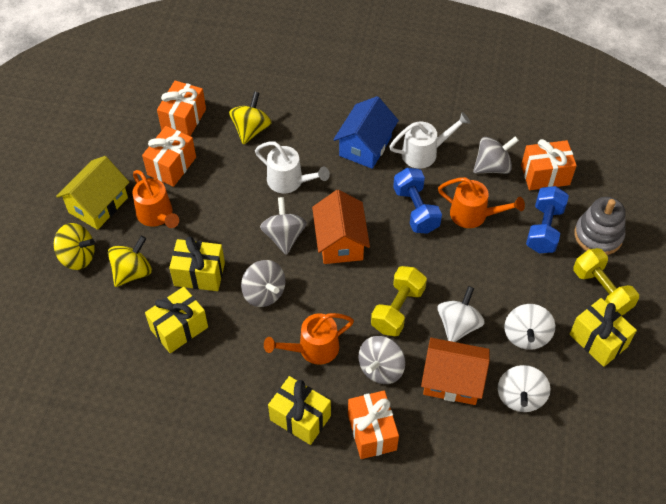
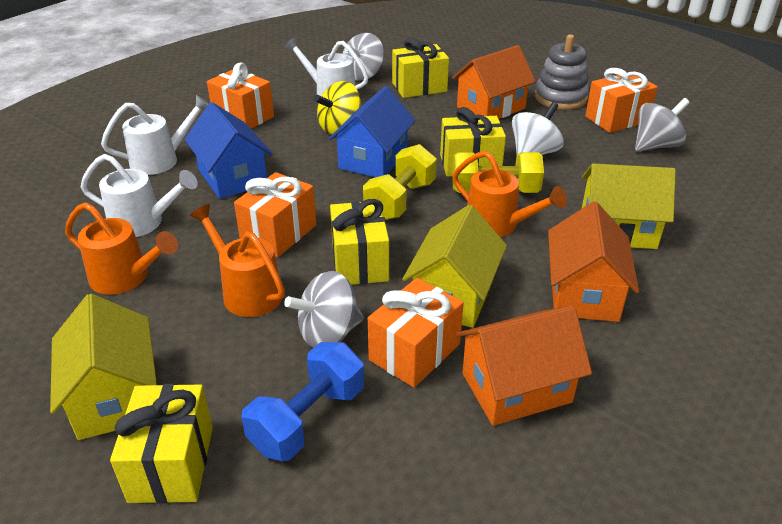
blue dumbbell: 2 -> 1
blue house: 1 -> 2
grey spinning top: 4 -> 3
orange house: 2 -> 3
white spinning top: 3 -> 1
white watering can: 2 -> 3
yellow house: 1 -> 3
yellow spinning top: 3 -> 1

